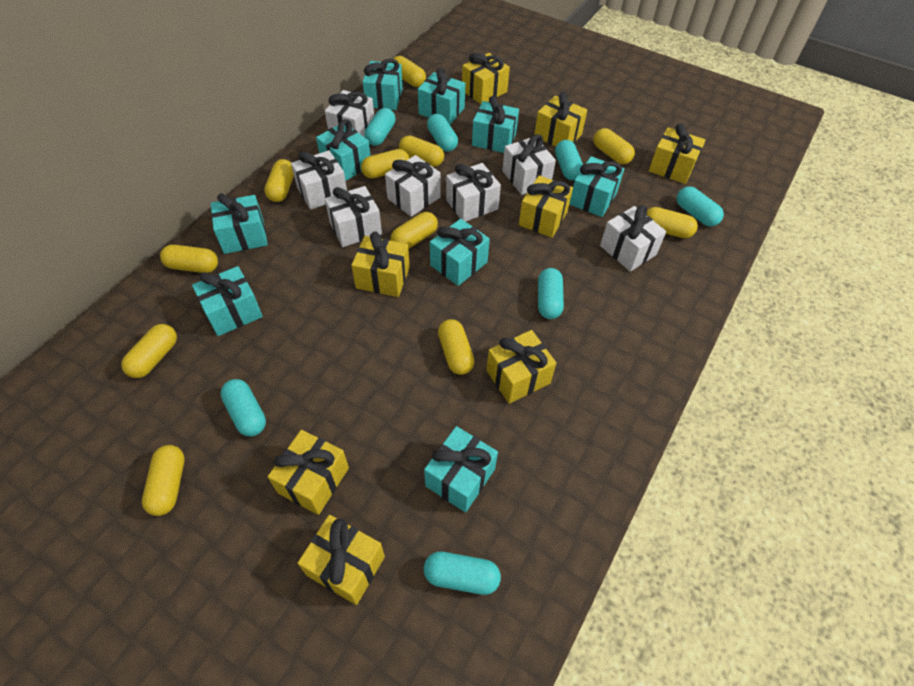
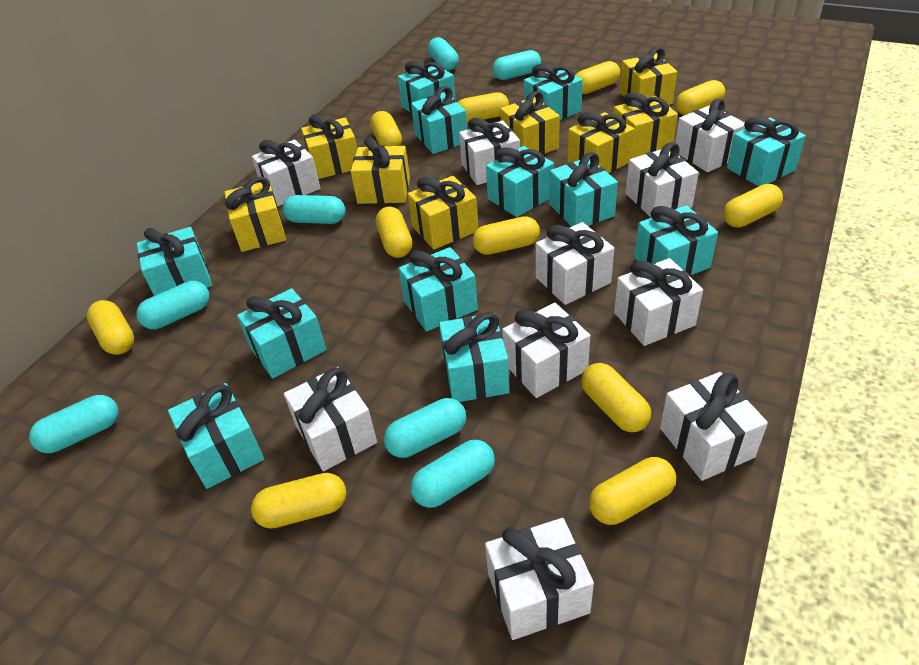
turquoise gift: 9 -> 12
white gift: 7 -> 10

